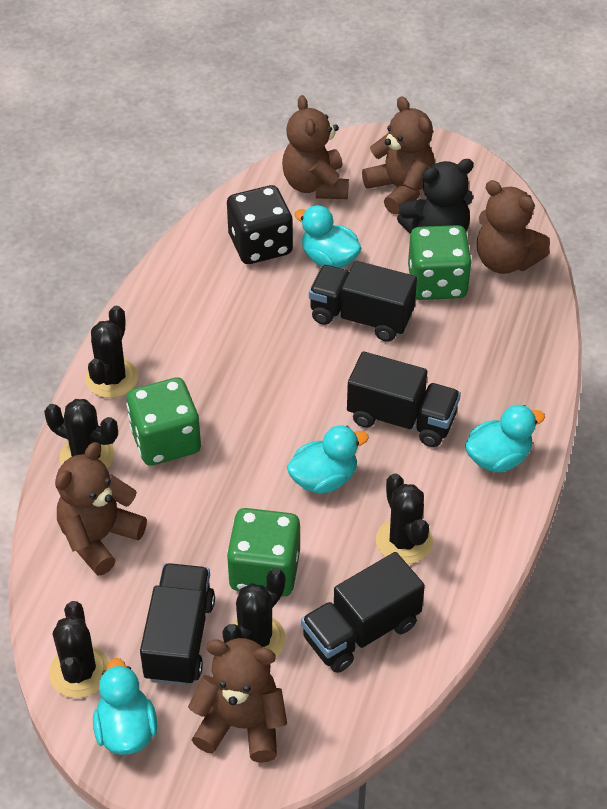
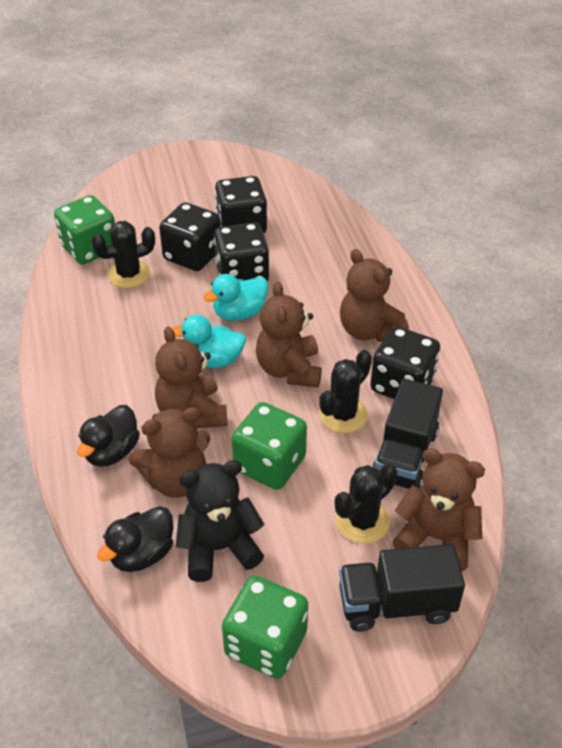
black cactus: 5 -> 3
black dice: 1 -> 4
black duck: 0 -> 2
black truck: 4 -> 2
turquoise duck: 4 -> 2

